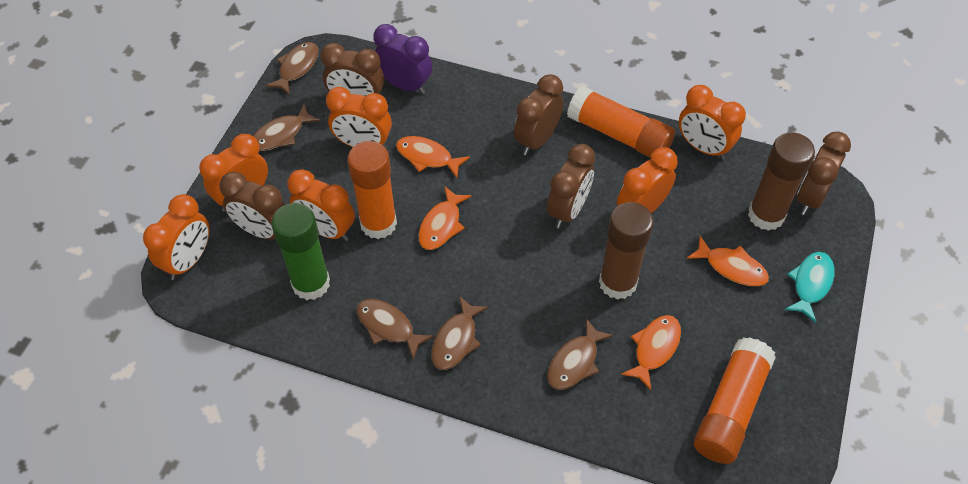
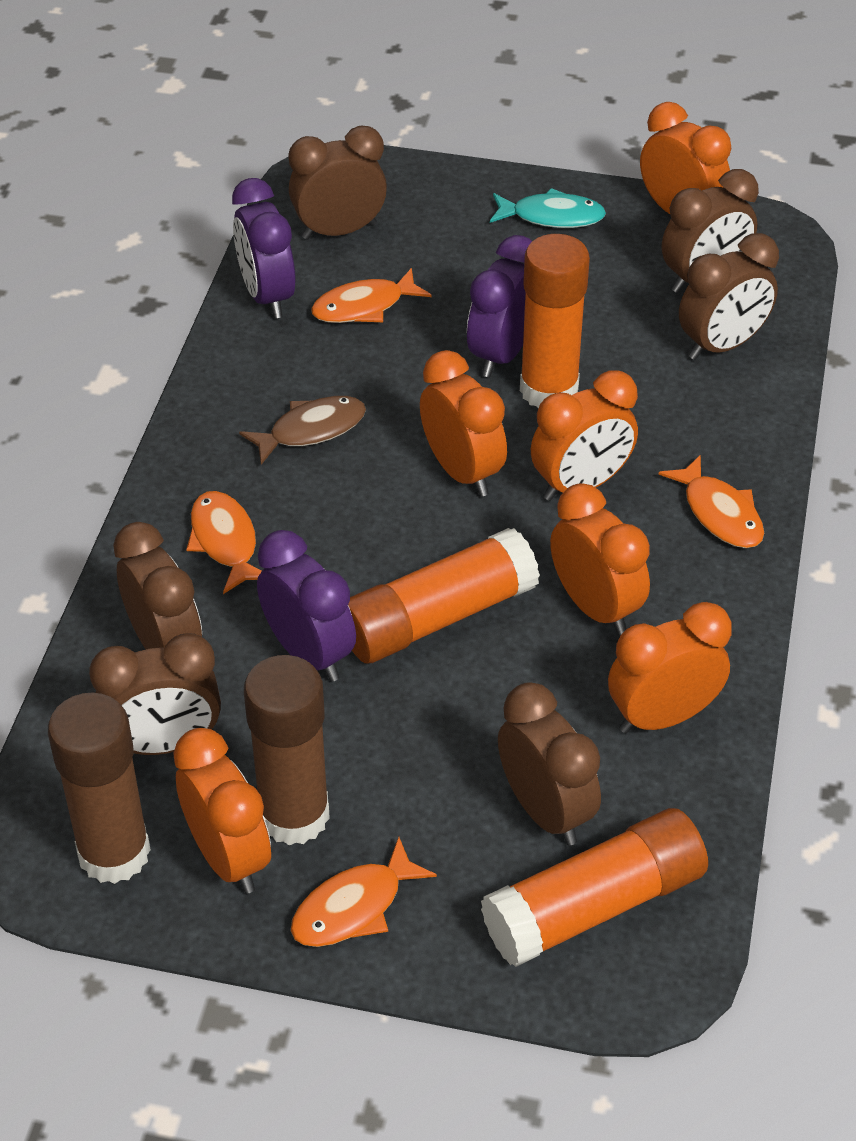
brown clock: 5 -> 6
brown fish: 5 -> 1
green glue stick: 1 -> 0
purple clock: 1 -> 3

